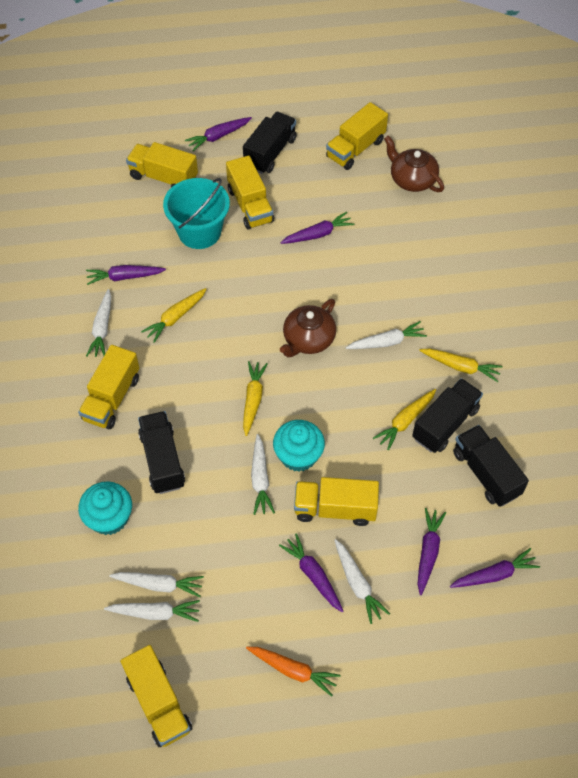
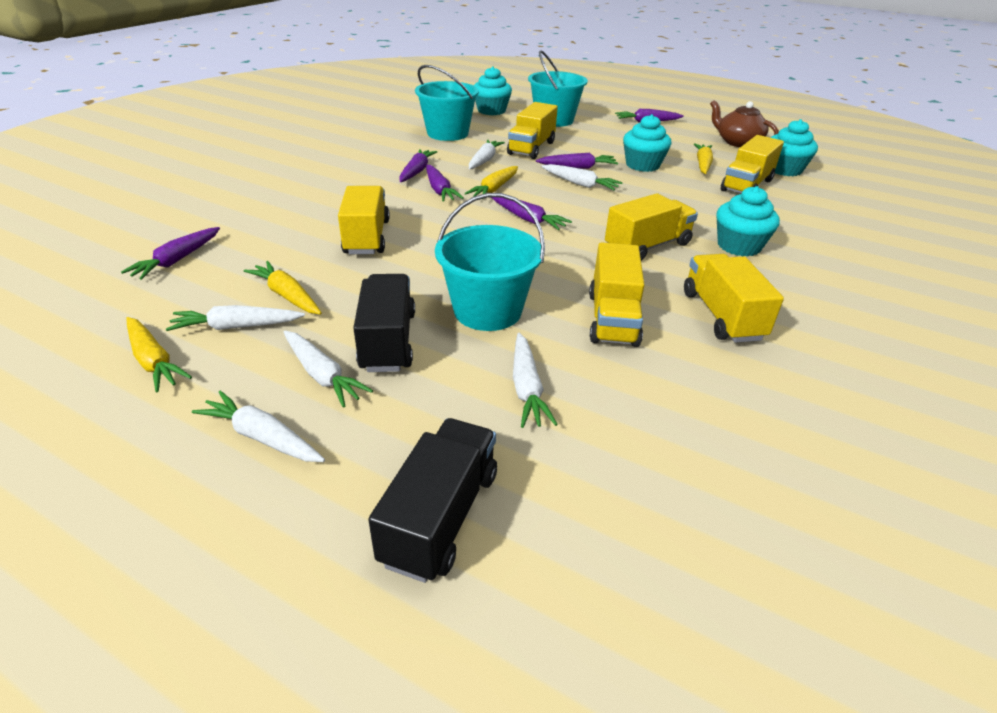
black truck: 4 -> 2
brown teapot: 2 -> 1
orange carrot: 1 -> 0
turquoise bucket: 1 -> 3
turquoise cupcake: 2 -> 4

